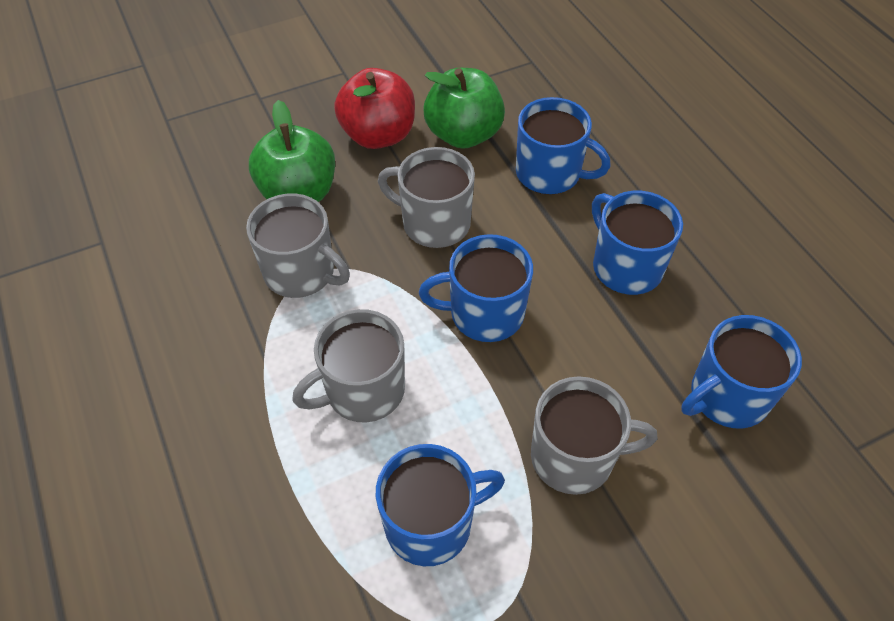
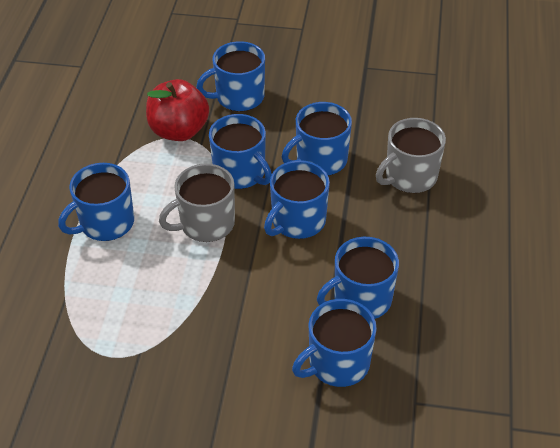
blue mug: 5 -> 7
green apple: 2 -> 0
grey mug: 4 -> 2

